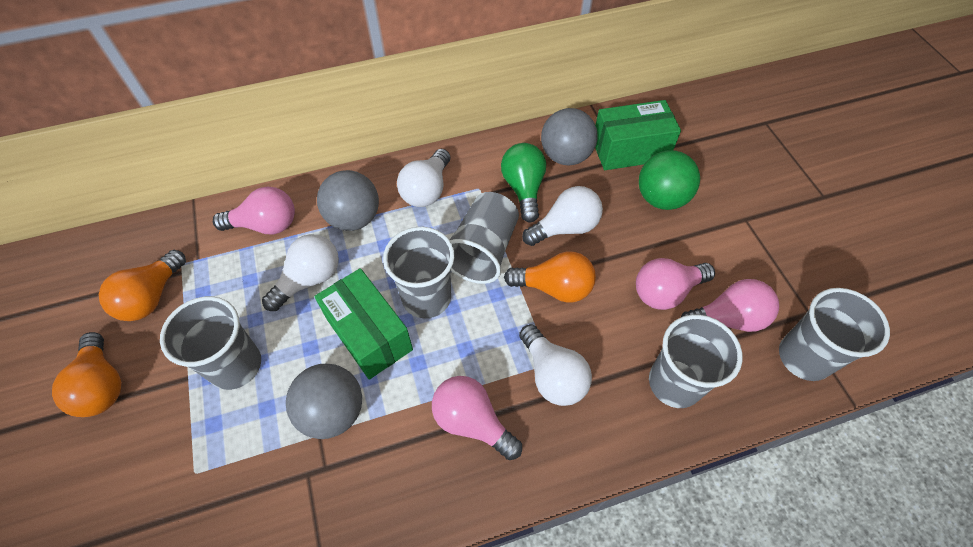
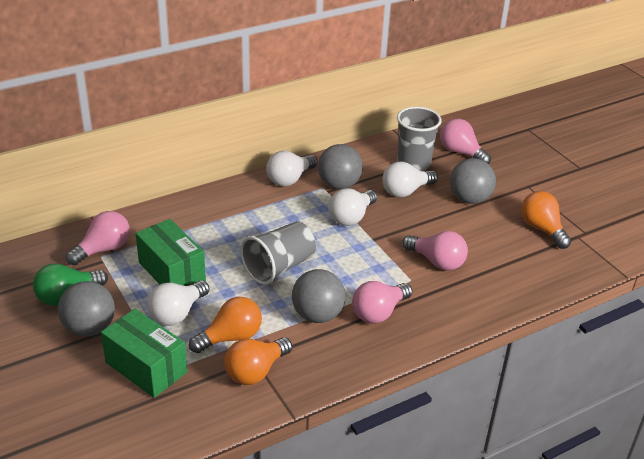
green ball: 1 -> 0
grey ball: 3 -> 4
grey cup: 5 -> 2

